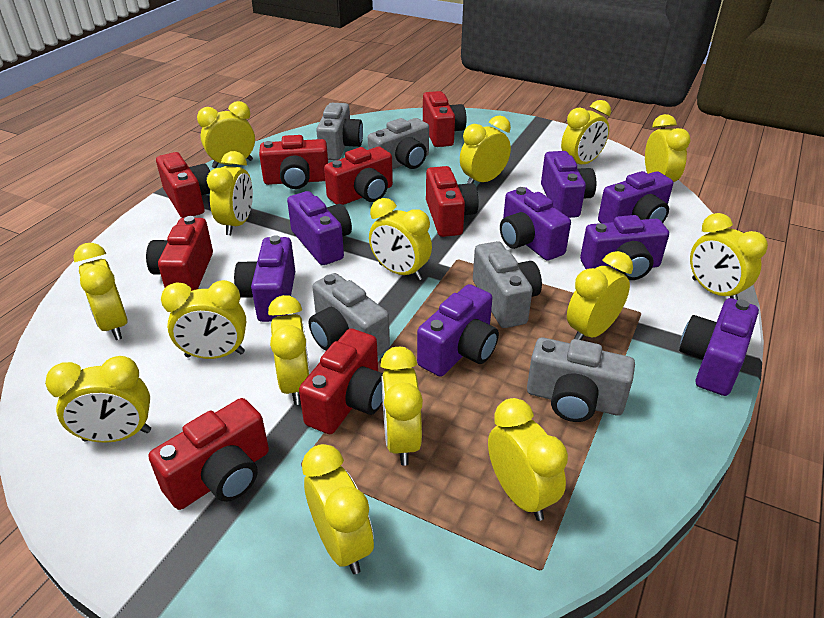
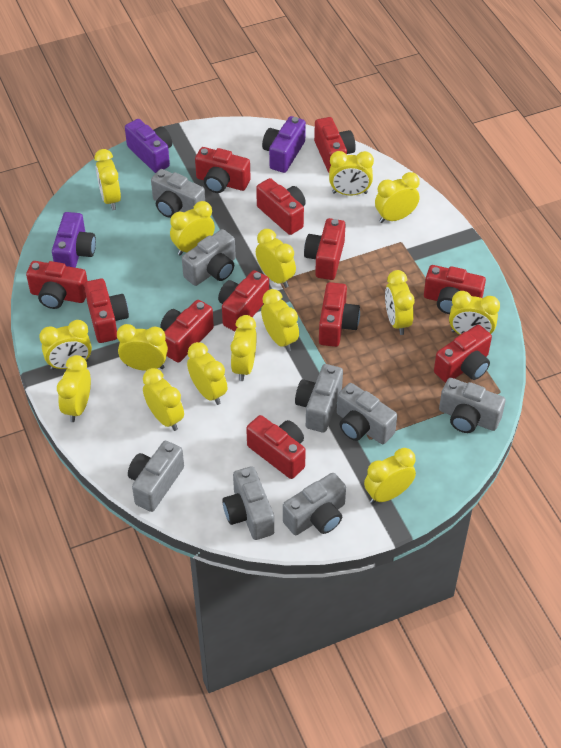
grey camera: 5 -> 8
purple camera: 8 -> 3
red camera: 8 -> 12

